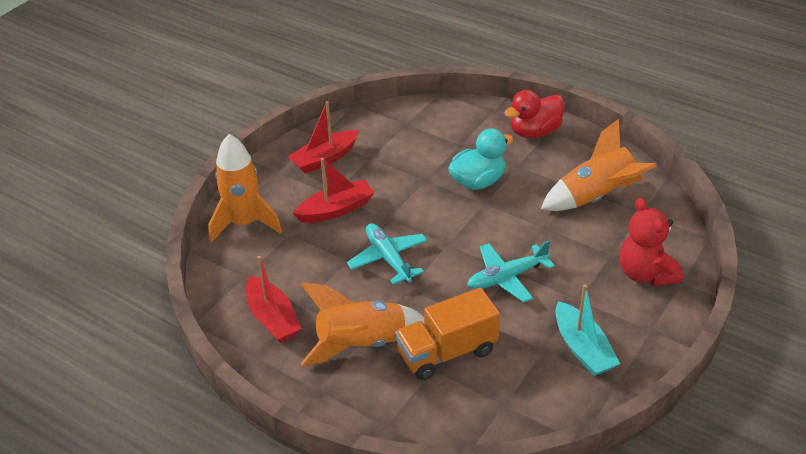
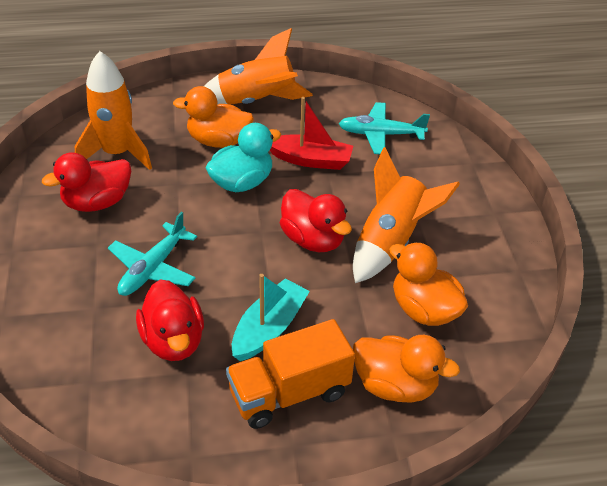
orange duck: 0 -> 3
red boat: 3 -> 1
red duck: 1 -> 3
red teddy bear: 1 -> 0

